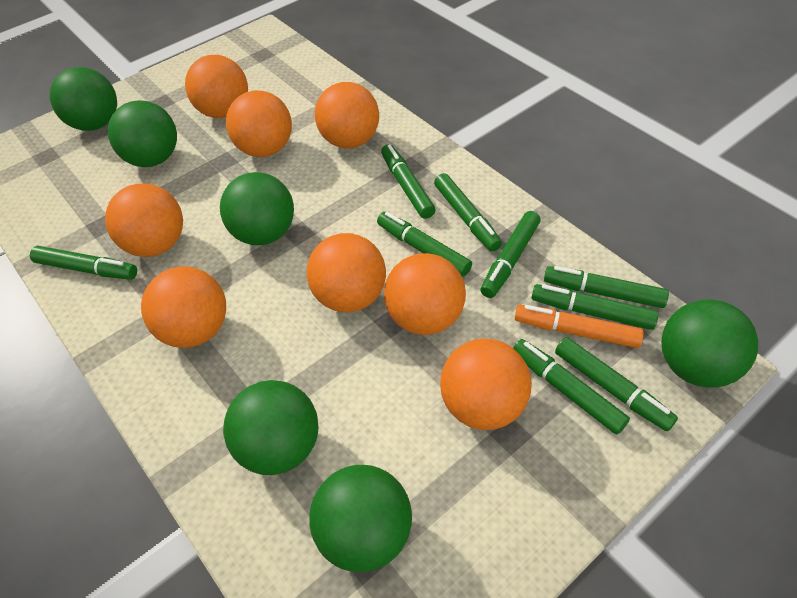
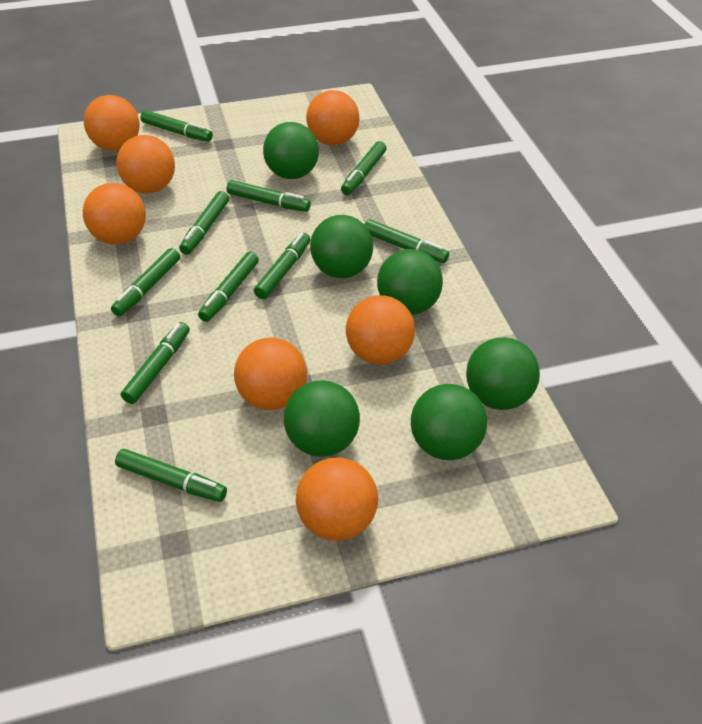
green marker: 9 -> 10
orange ball: 8 -> 7
orange marker: 1 -> 0

